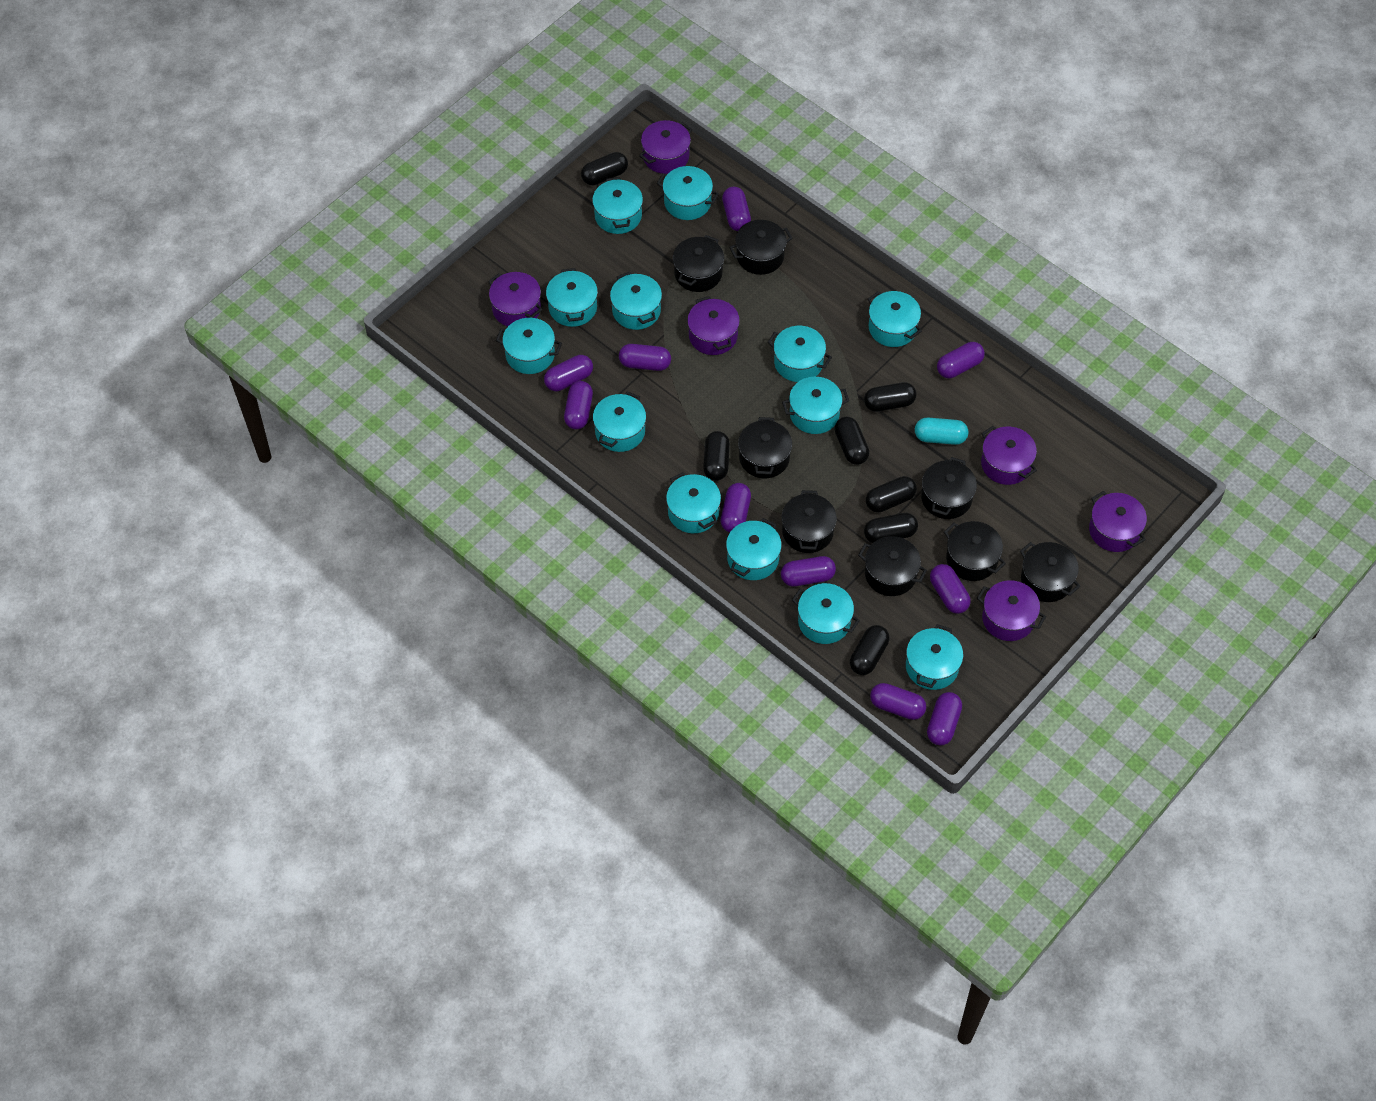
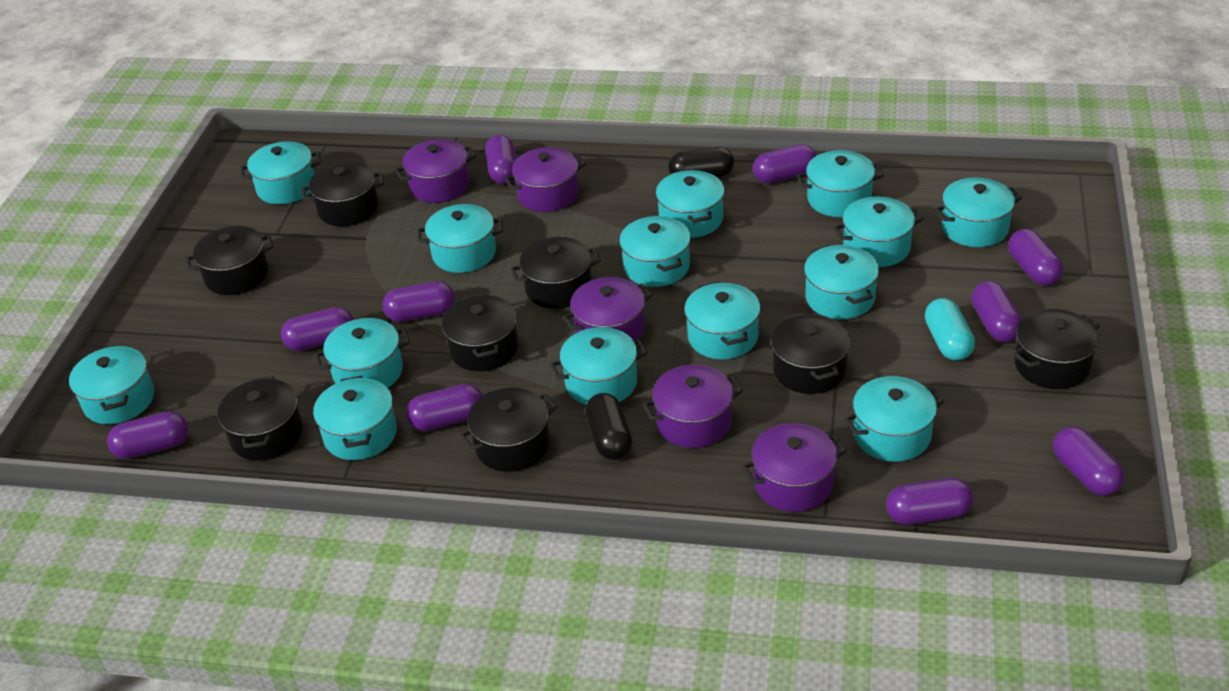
black capsule: 7 -> 2
purple pot: 6 -> 5
turquoise pot: 13 -> 14

